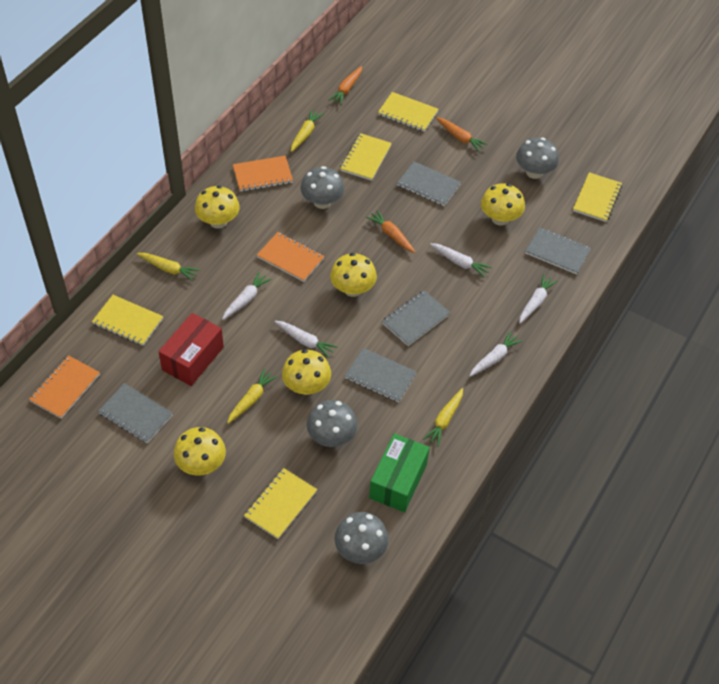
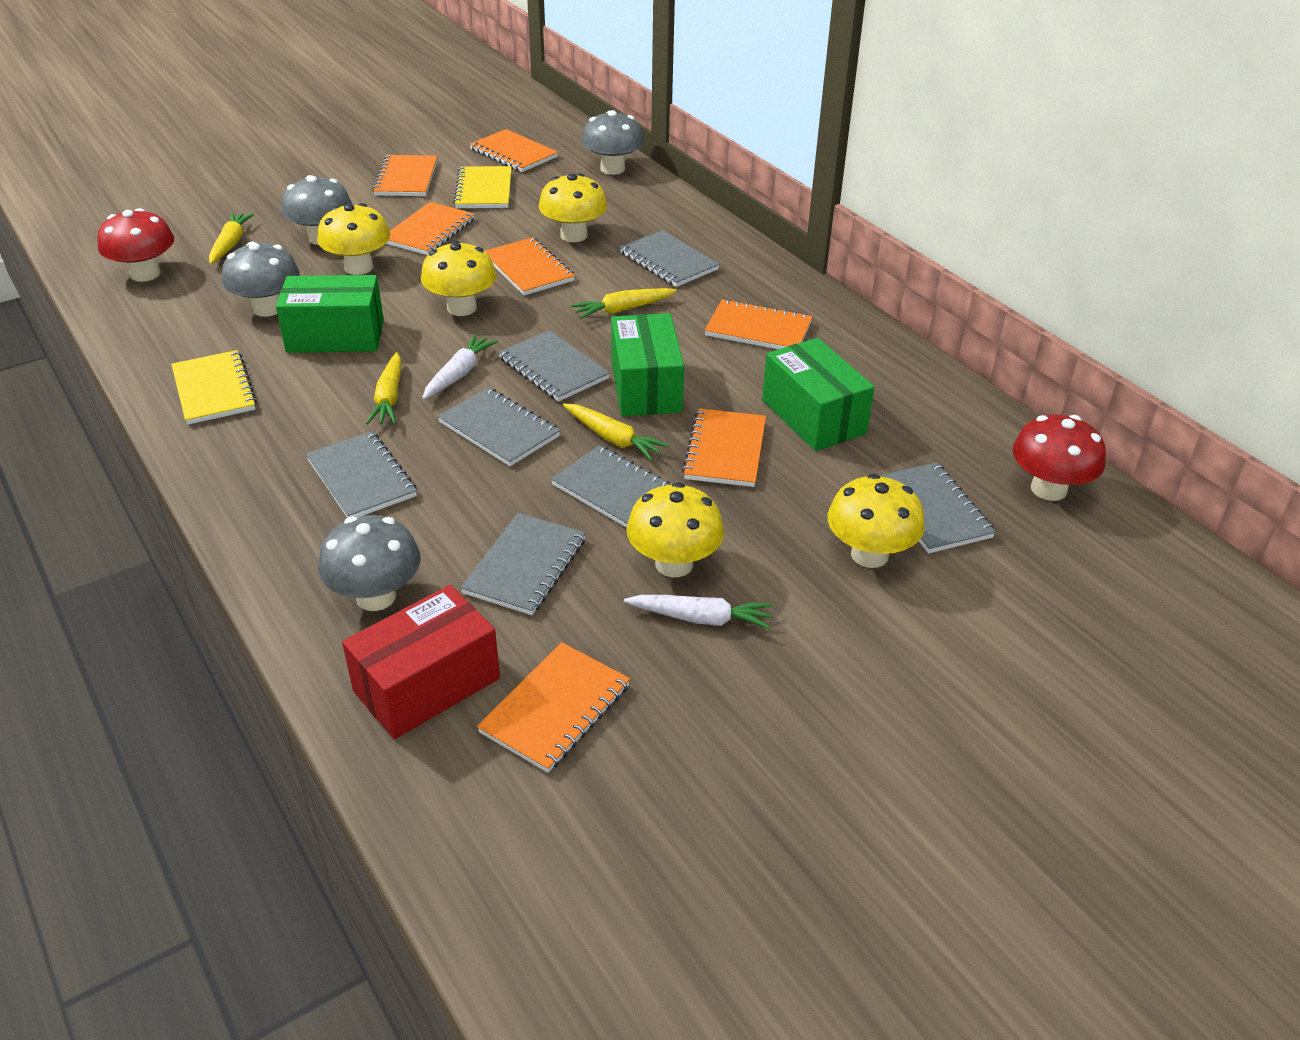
green box: 1 -> 3
grey notebook: 5 -> 7
orange carrot: 3 -> 0
orange notebook: 3 -> 7
red mushroom: 0 -> 2
white carrot: 5 -> 2
yellow notebook: 5 -> 2

